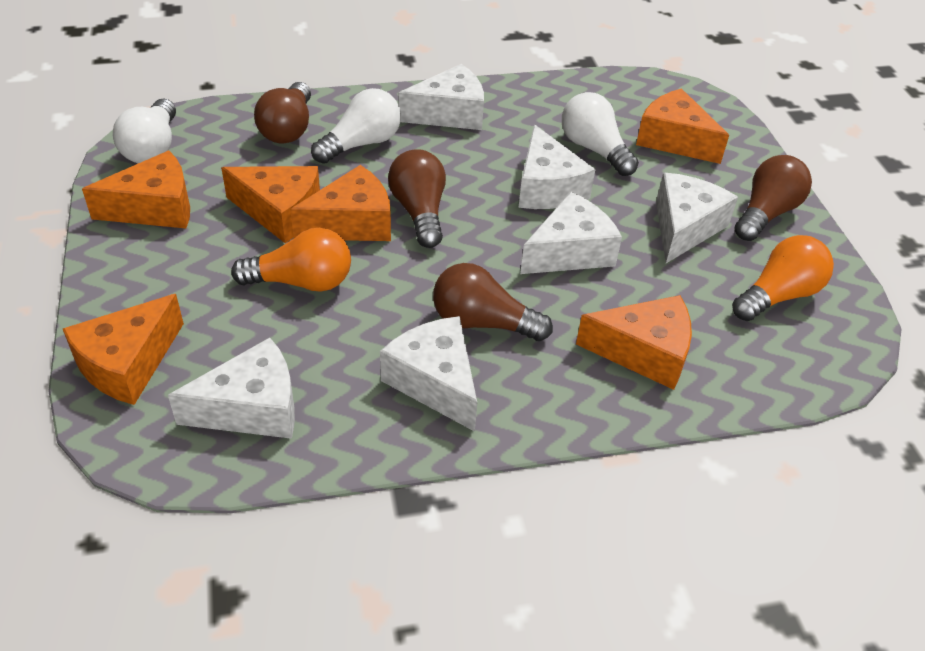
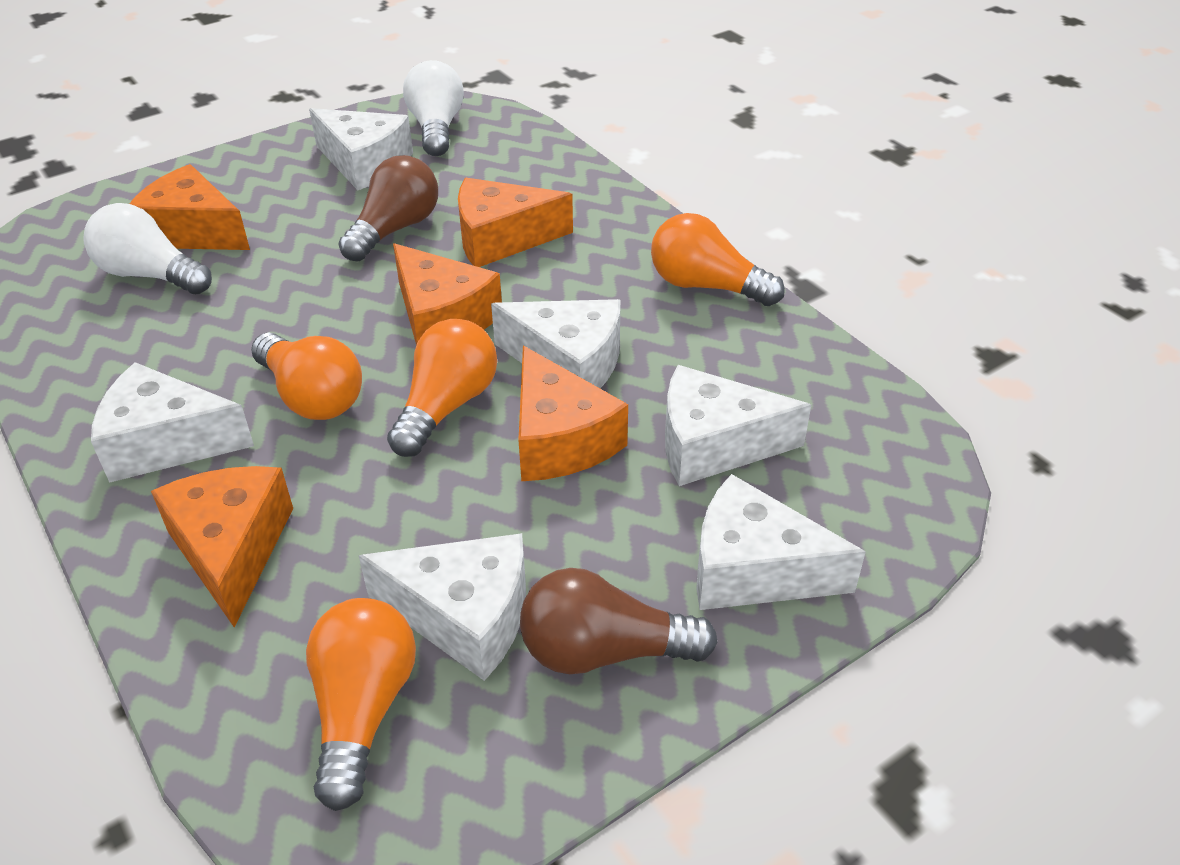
brown light bulb: 4 -> 2
orange cheese: 6 -> 5
orange light bulb: 2 -> 4
white light bulb: 3 -> 2

